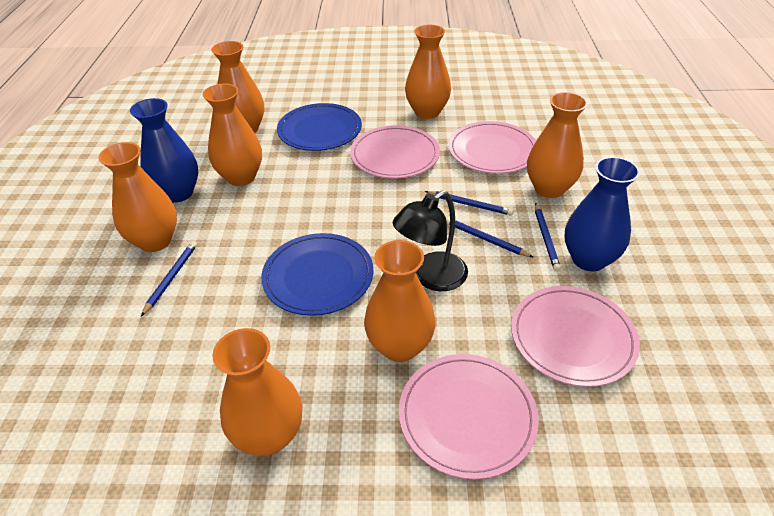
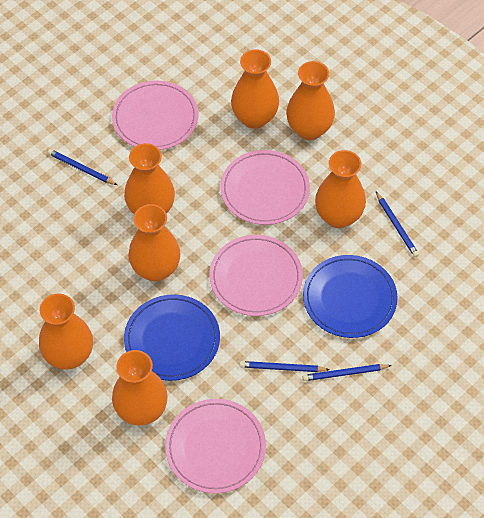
black lamp: 1 -> 0
blue vase: 2 -> 0

